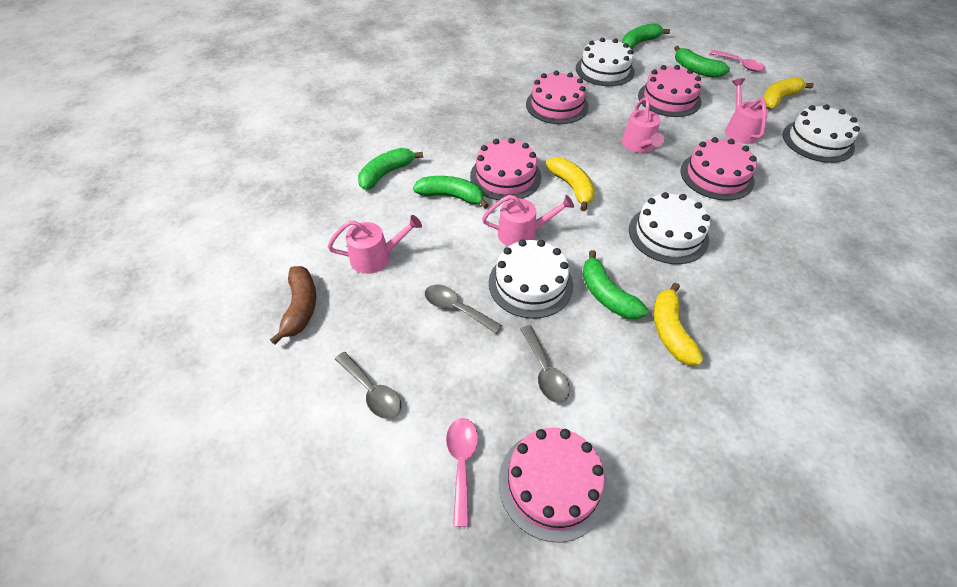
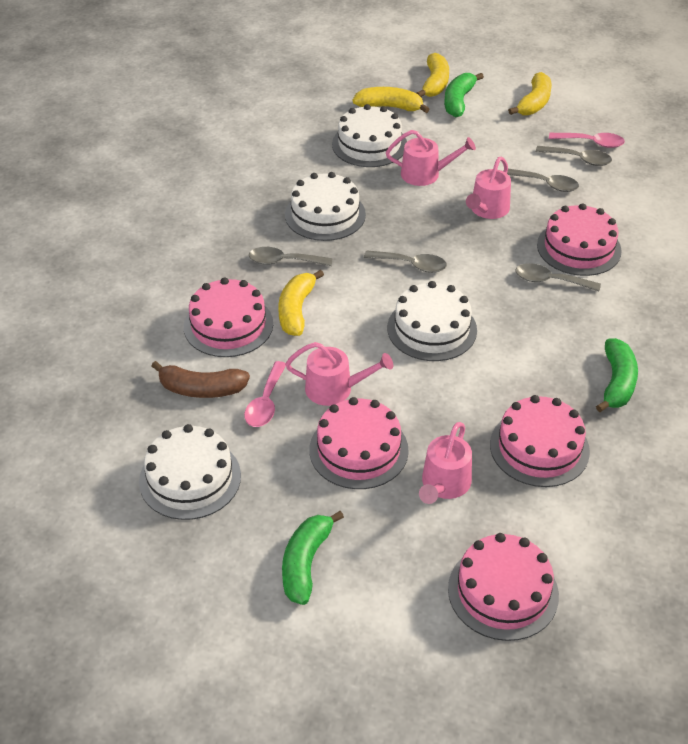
green banana: 5 -> 3
grey spoon: 3 -> 5
yellow banana: 3 -> 4

